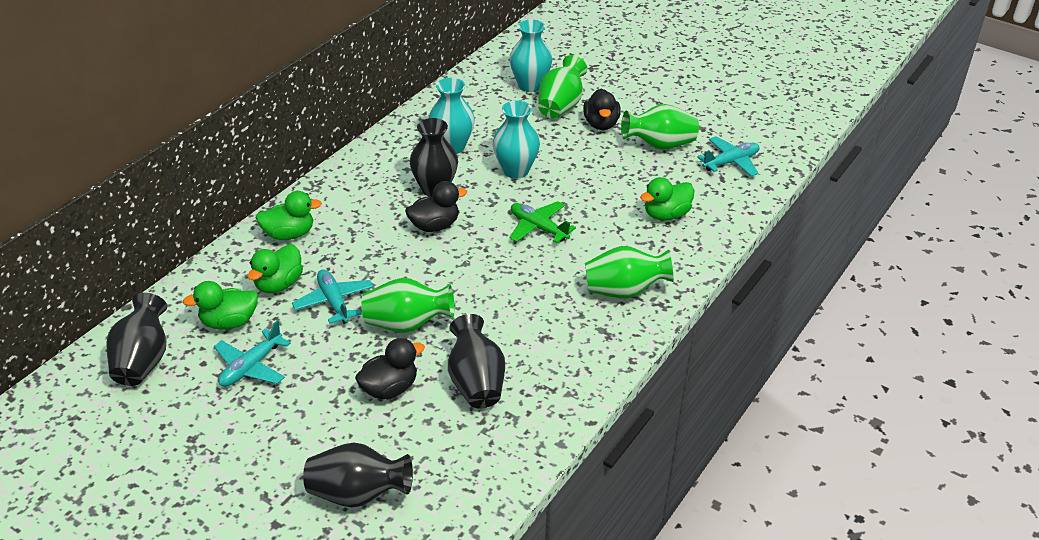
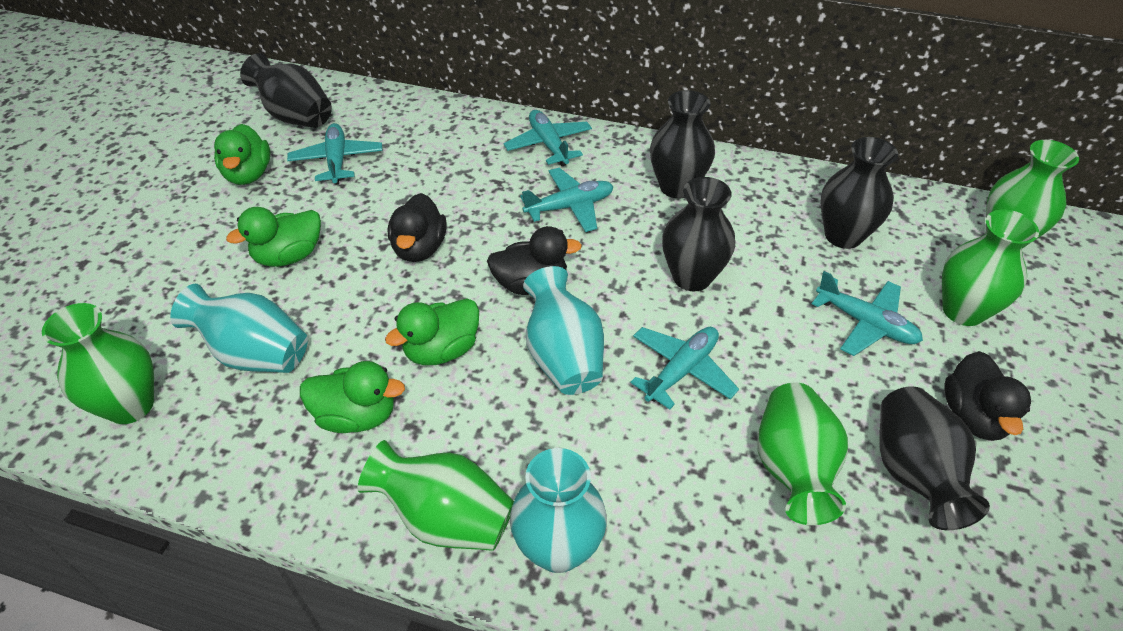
black vase: 4 -> 5
green plane: 1 -> 0
green vase: 4 -> 5
turquoise plane: 3 -> 5

